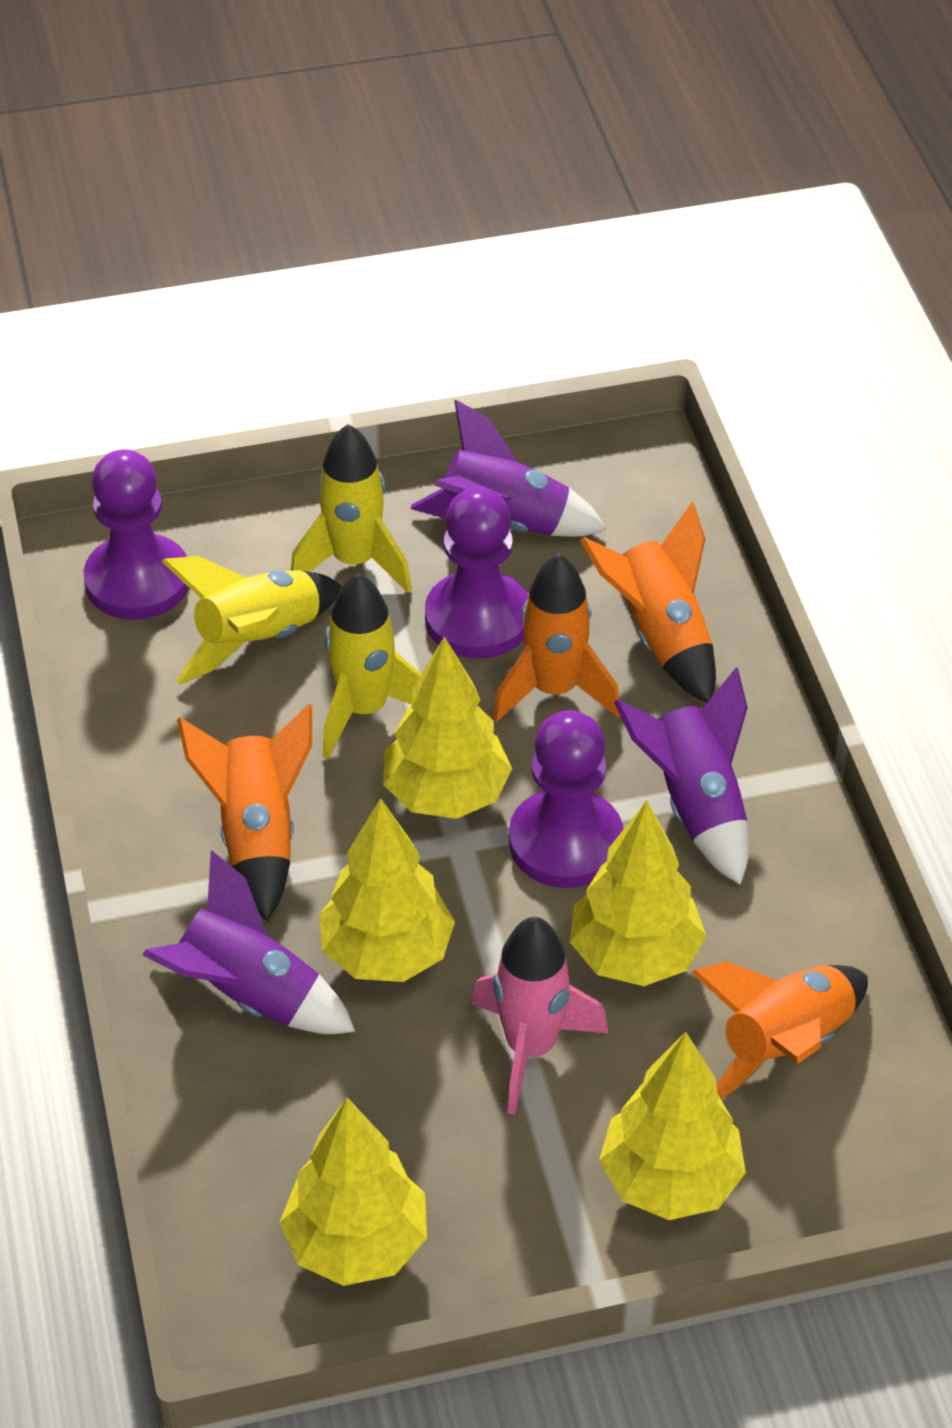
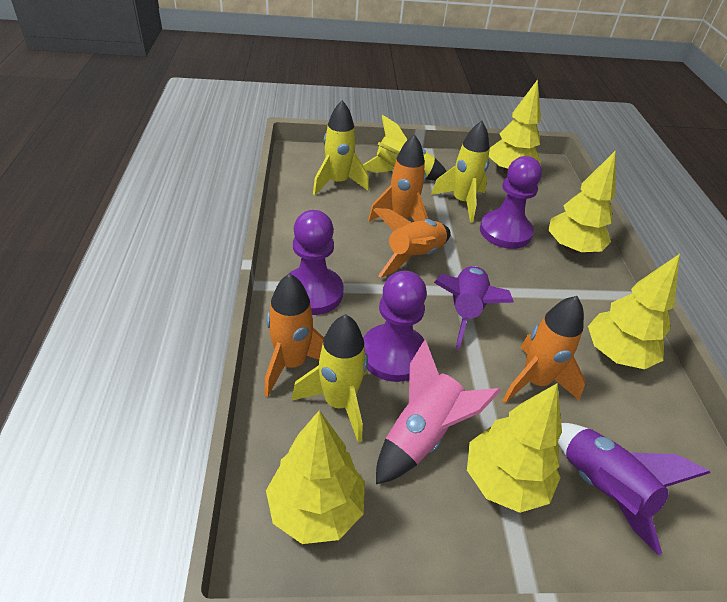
purple rocket: 3 -> 2
yellow rocket: 3 -> 4

